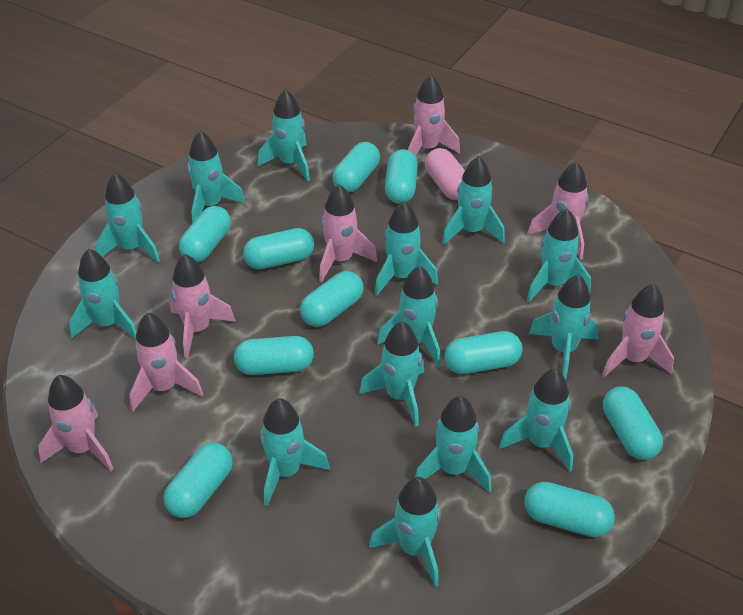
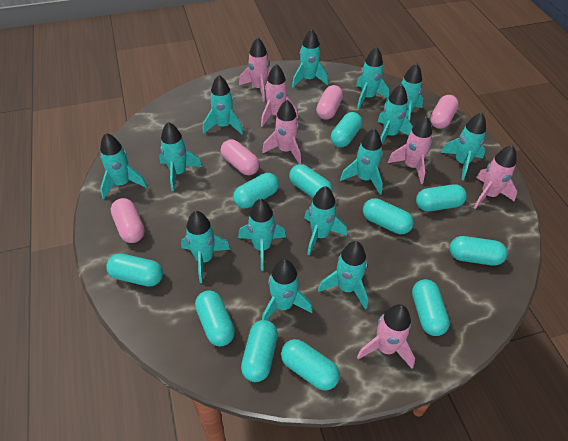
pink capsule: 1 -> 4
pink rocket: 7 -> 6
turquoise capsule: 10 -> 11

